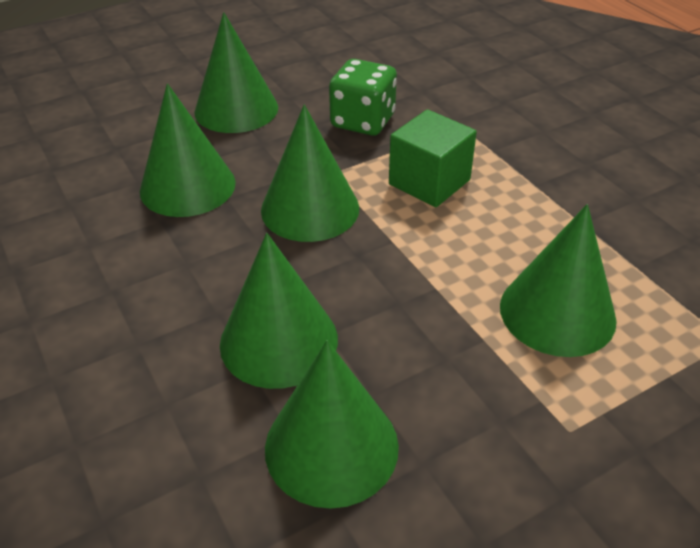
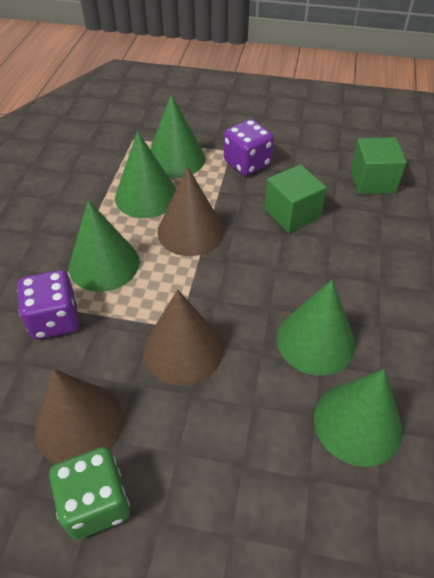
brown cone: 0 -> 3
green cone: 6 -> 5
green cube: 1 -> 2
purple dice: 0 -> 2

